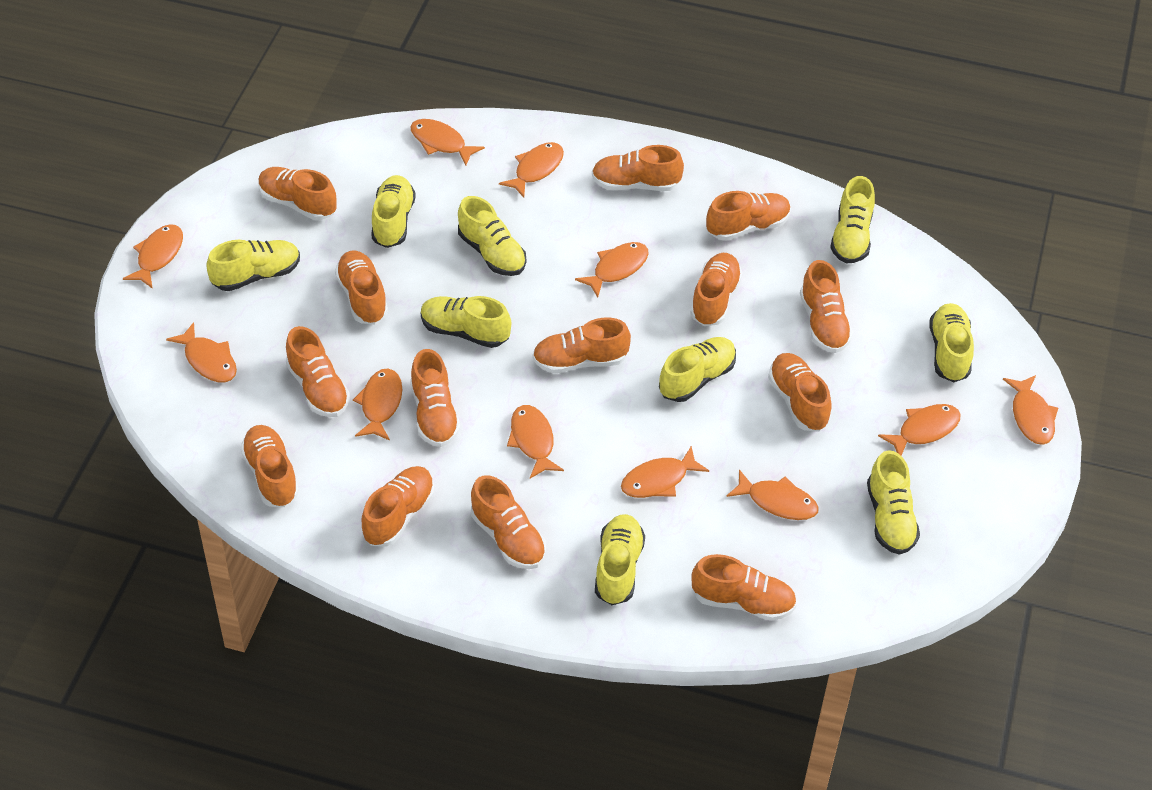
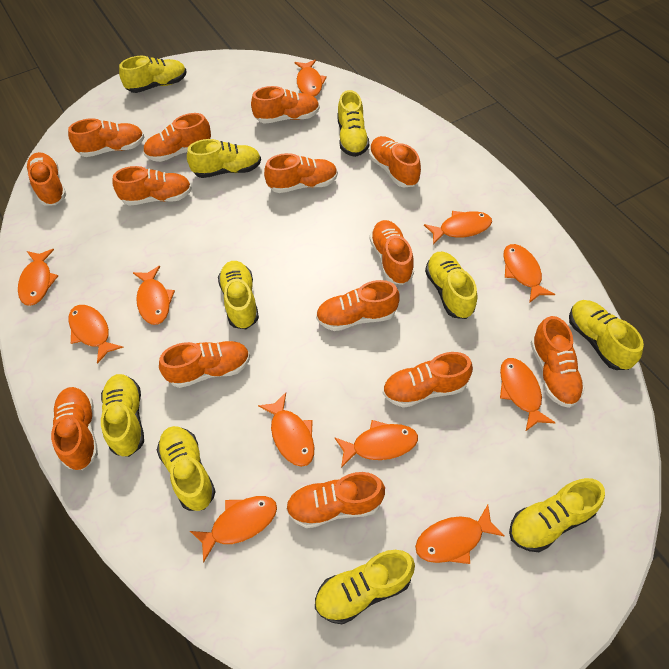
yellow shoe: 9 -> 10

